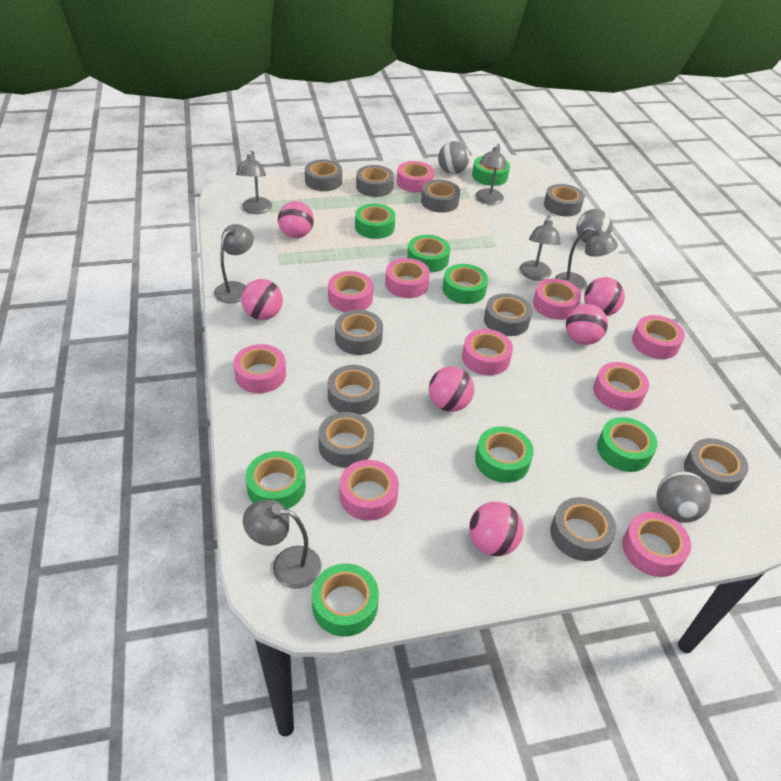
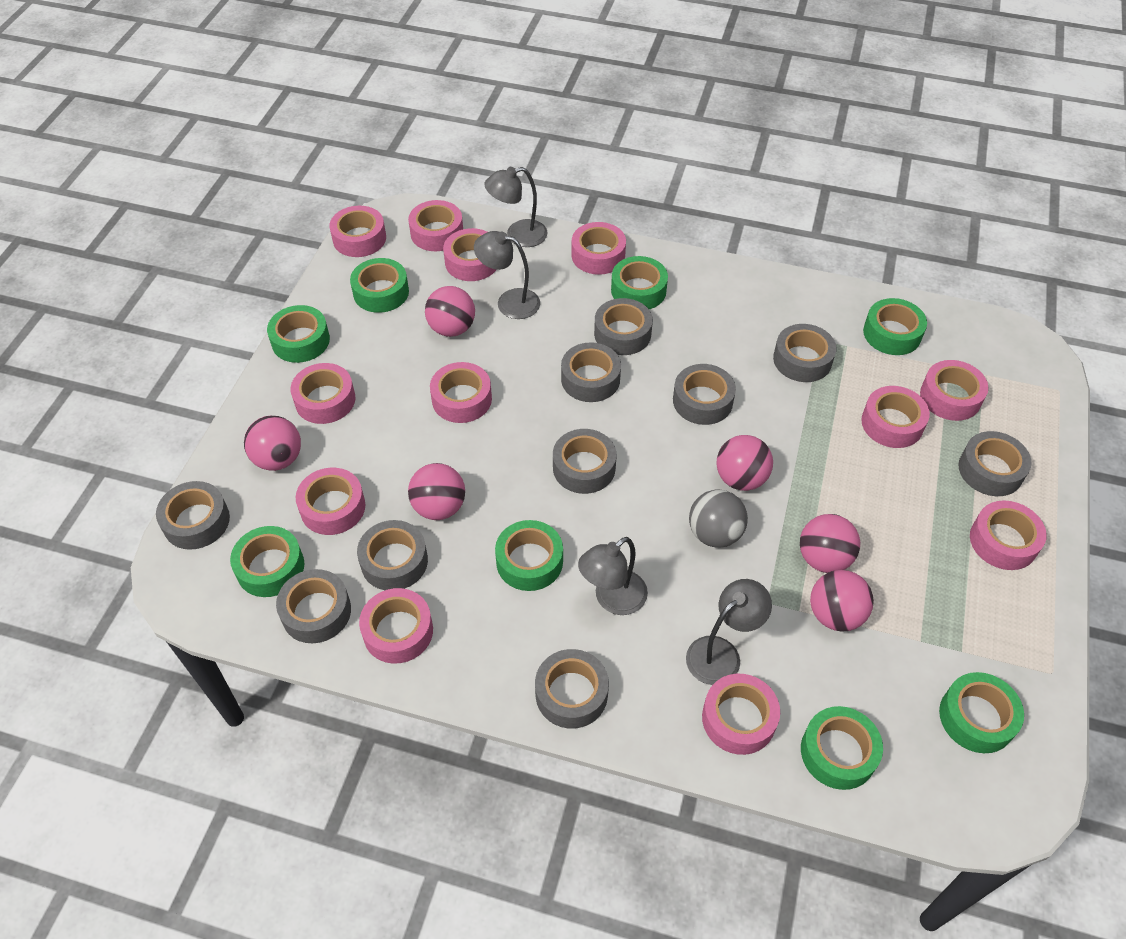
grey ball: 3 -> 1
grey lamp: 6 -> 4
pink tape: 10 -> 12

